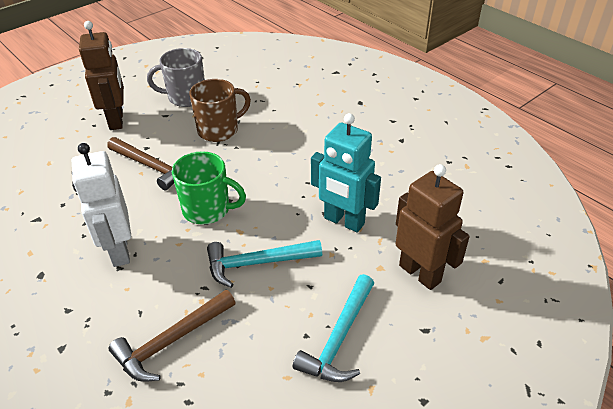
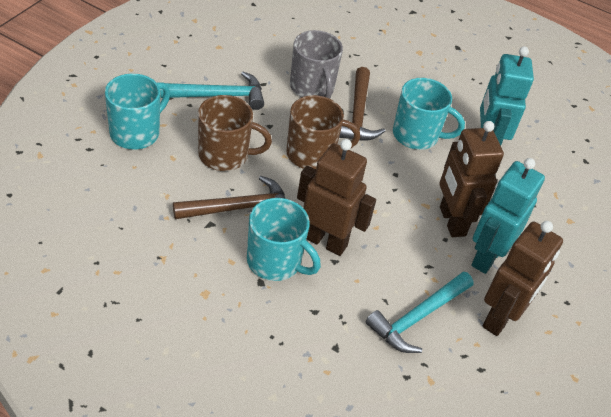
brown mug: 1 -> 2
brown robot: 2 -> 3
green mug: 1 -> 0
turquoise mug: 0 -> 3
turquoise robot: 1 -> 2
white robot: 1 -> 0

